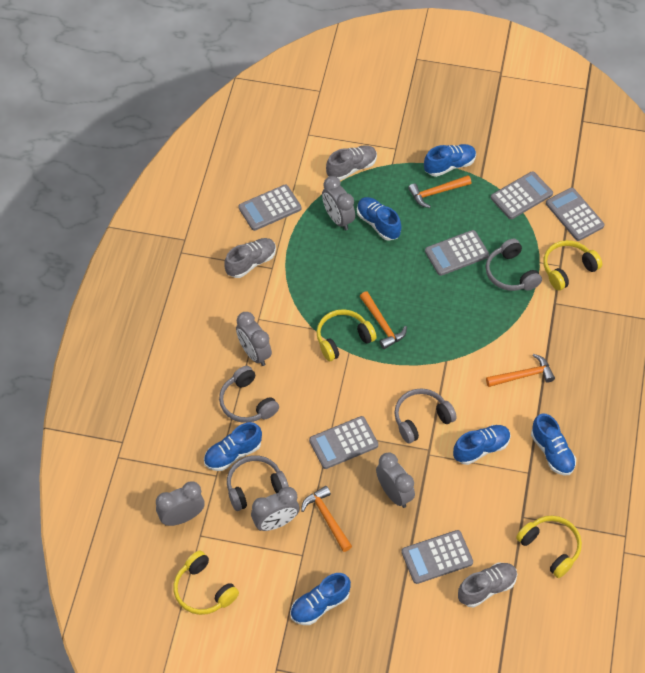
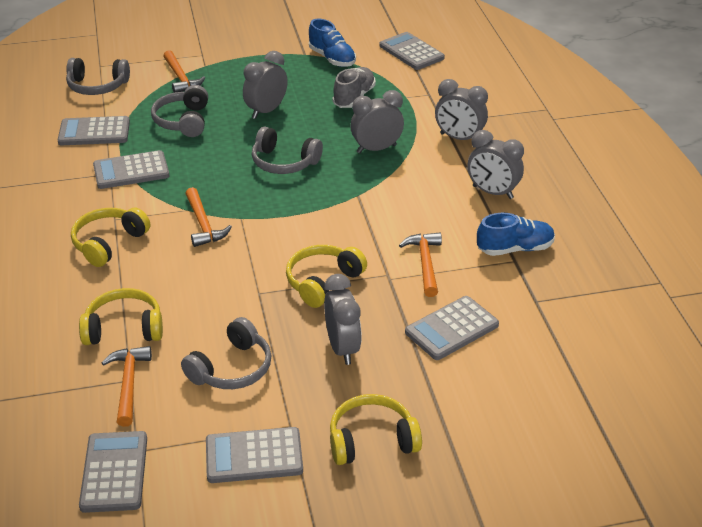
blue shoe: 6 -> 2
grey shoe: 3 -> 1

